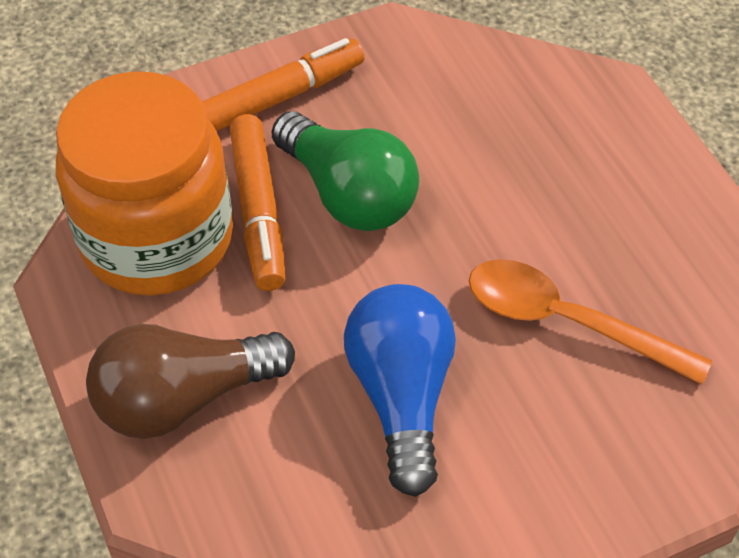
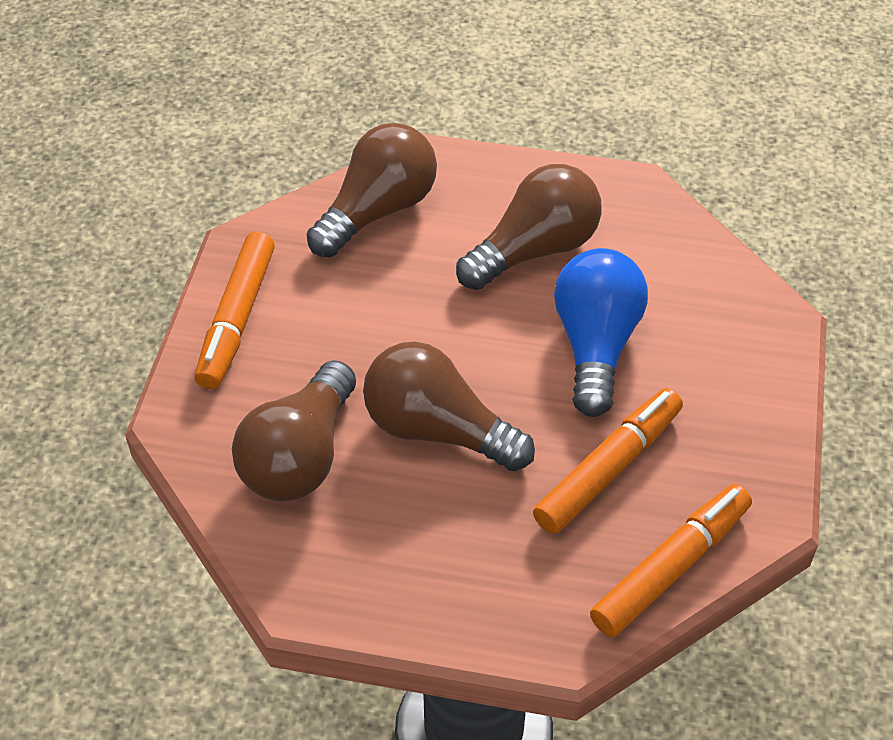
brown light bulb: 1 -> 4
green light bulb: 1 -> 0
orange jar: 1 -> 0
orange marker: 2 -> 3
orange spoon: 1 -> 0

